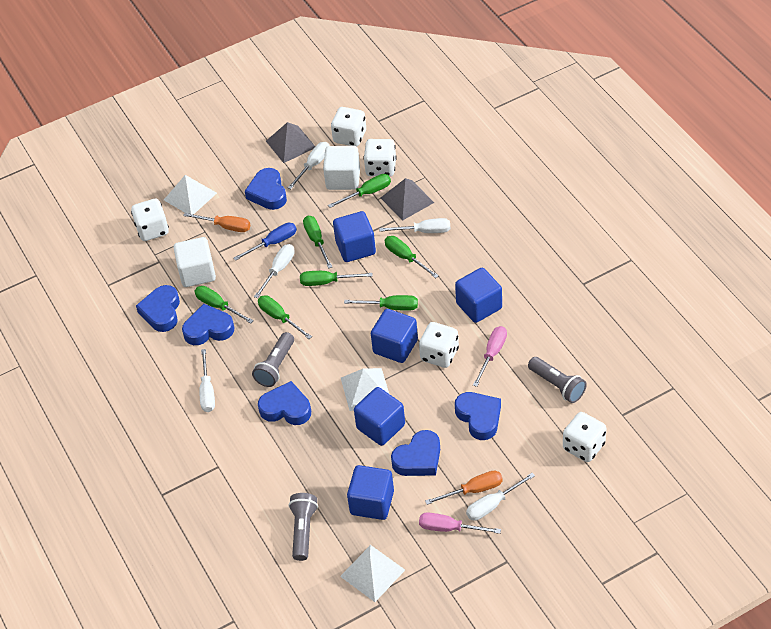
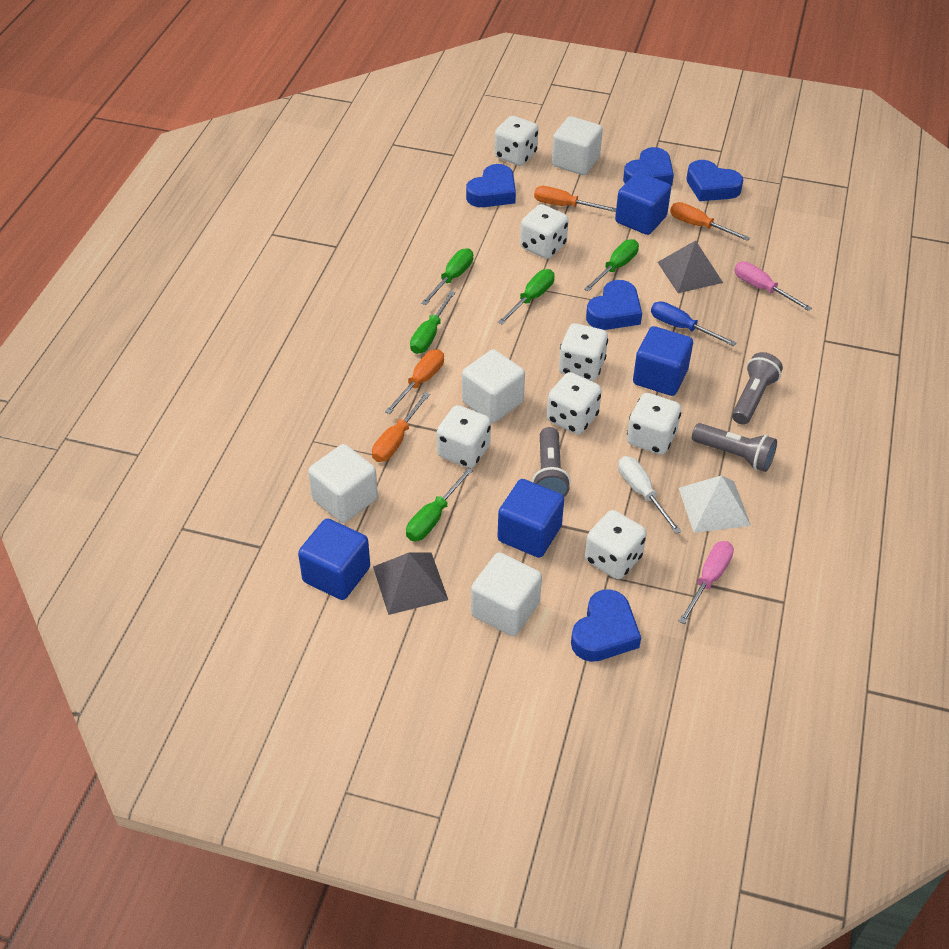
blue cube: 5 -> 4
blue heart: 6 -> 5
green screwdriver: 7 -> 5
orange screwdriver: 2 -> 4
white cube: 2 -> 4
white dice: 5 -> 7
white pyramid: 3 -> 1
white screwdriver: 5 -> 1

